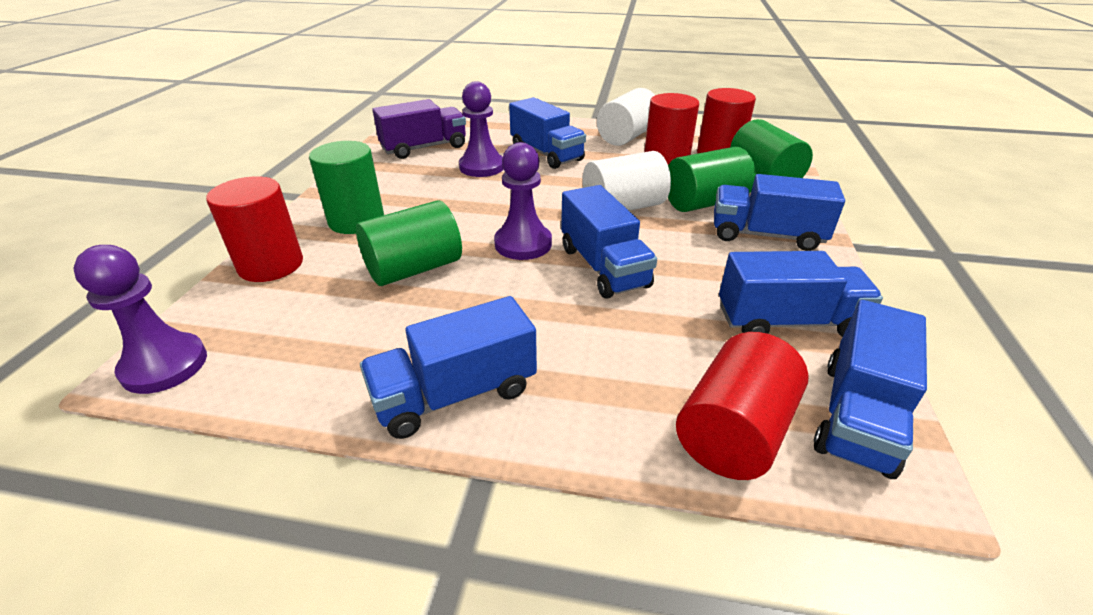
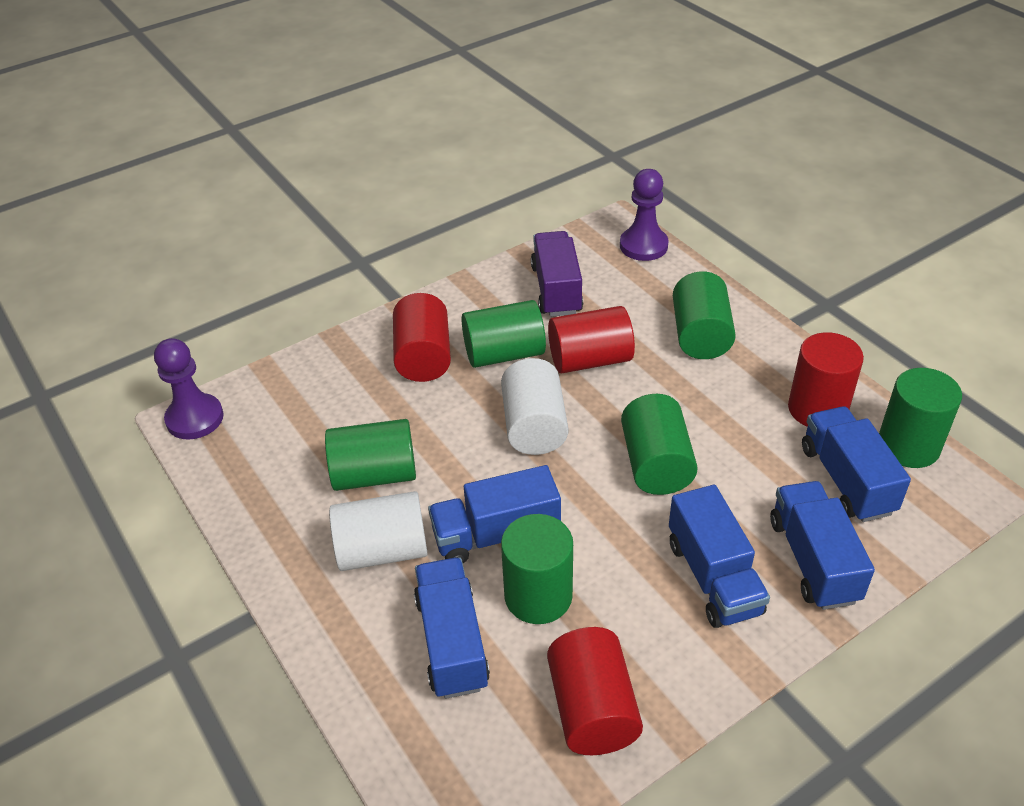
blue truck: 6 -> 5
green cylinder: 4 -> 6
purple pawn: 3 -> 2

